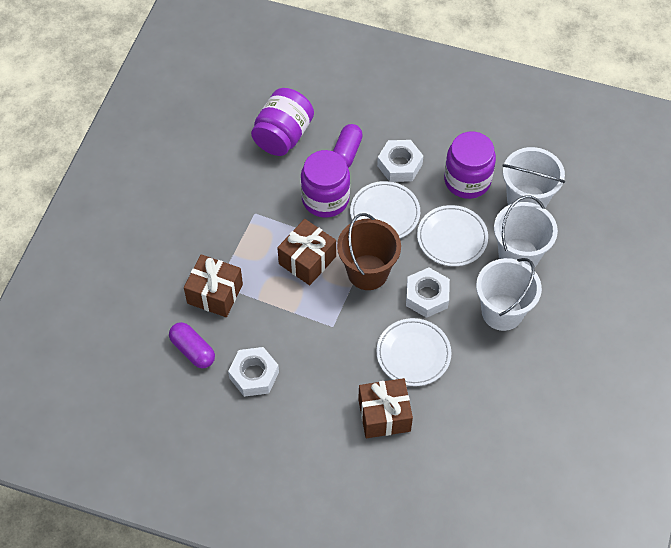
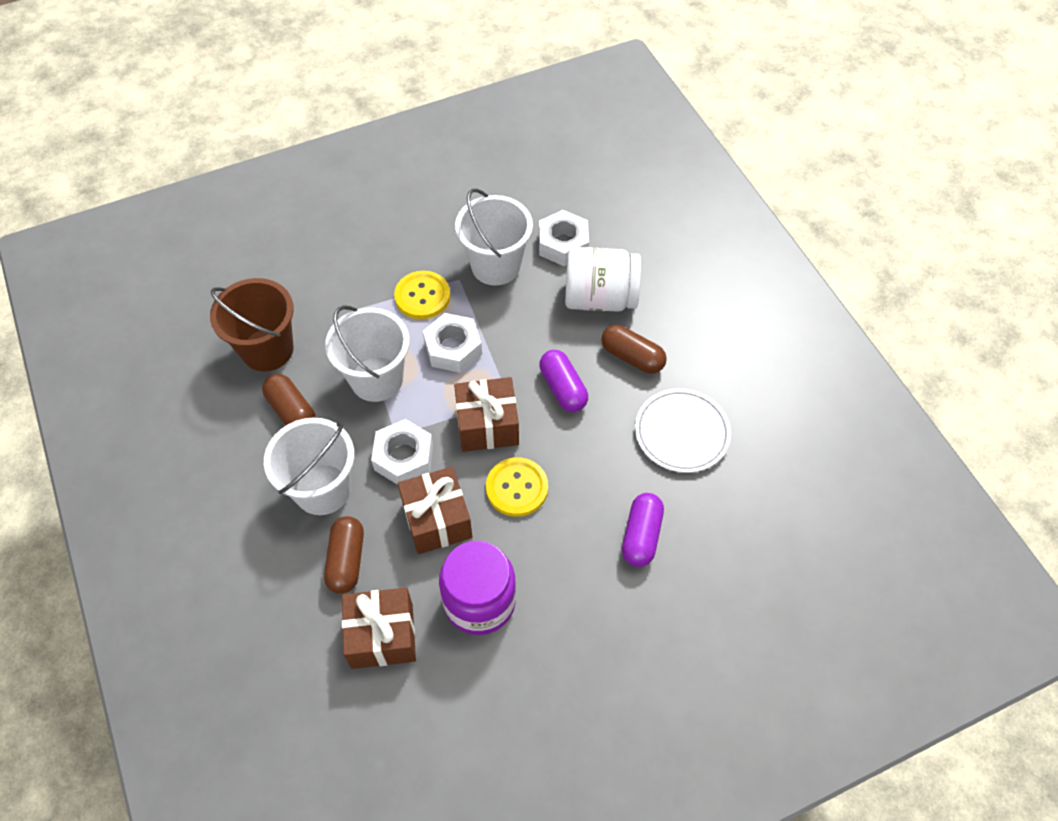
brown capsule: 0 -> 3
purple jar: 3 -> 1
white jar: 0 -> 1
white plate: 3 -> 1
yellow button: 0 -> 2

